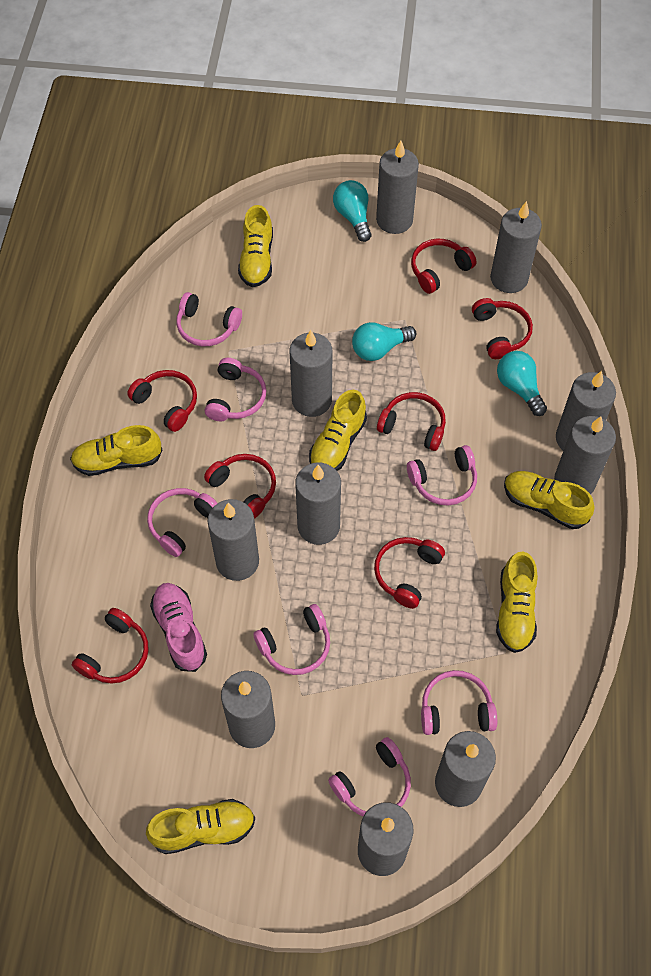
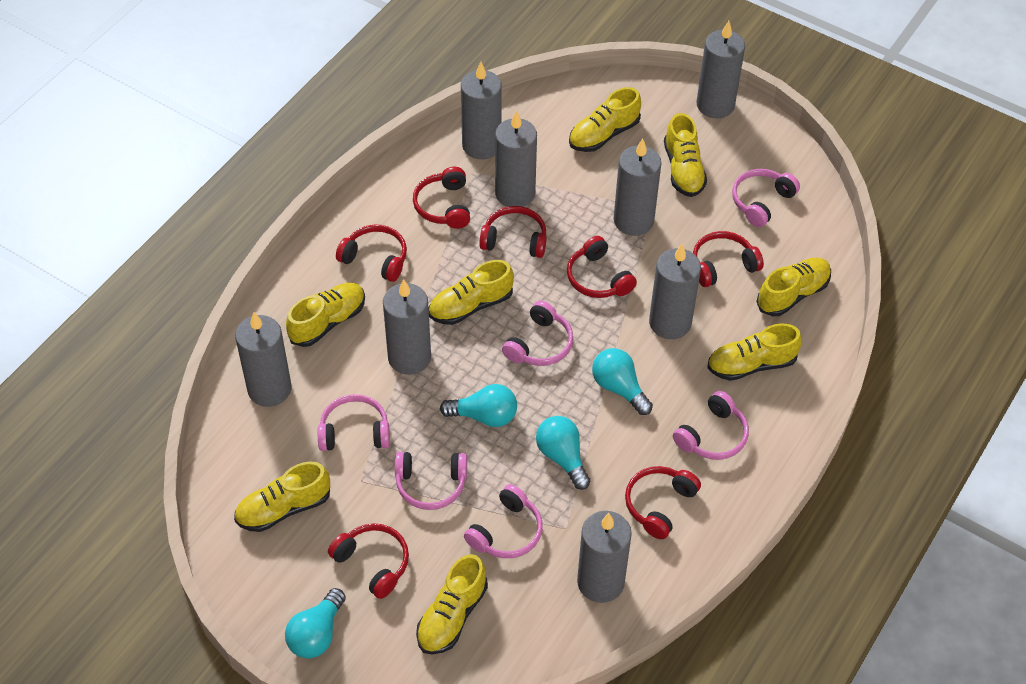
grey candle: 10 -> 8
pink headphones: 7 -> 6
pink shoe: 1 -> 0
turquoise light bulb: 3 -> 4
yellow shoe: 6 -> 8

